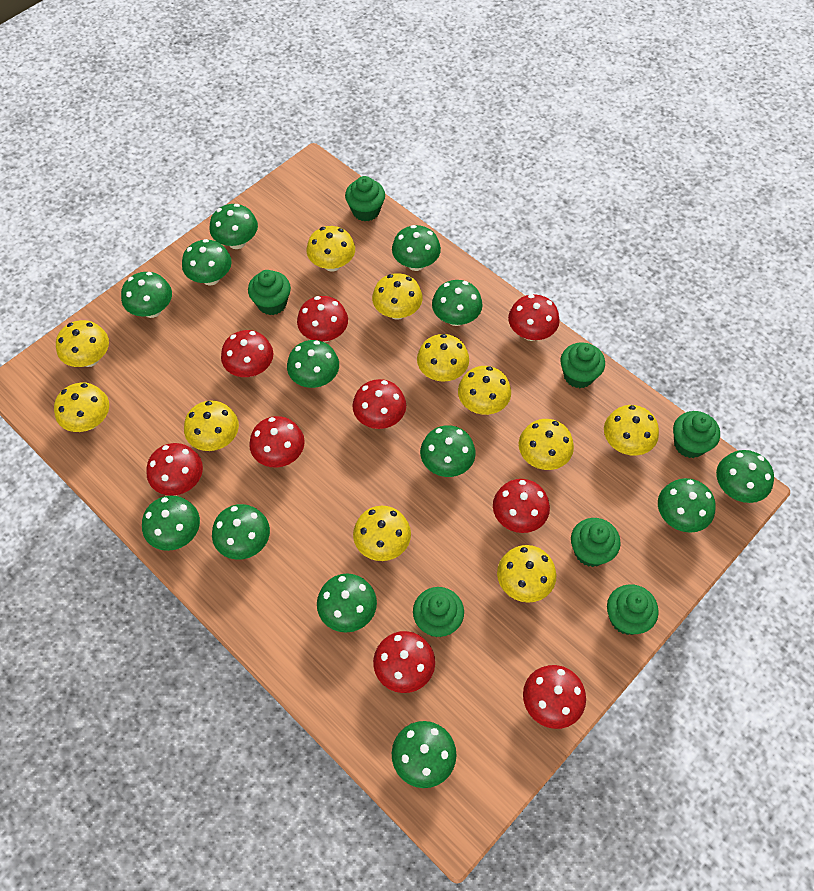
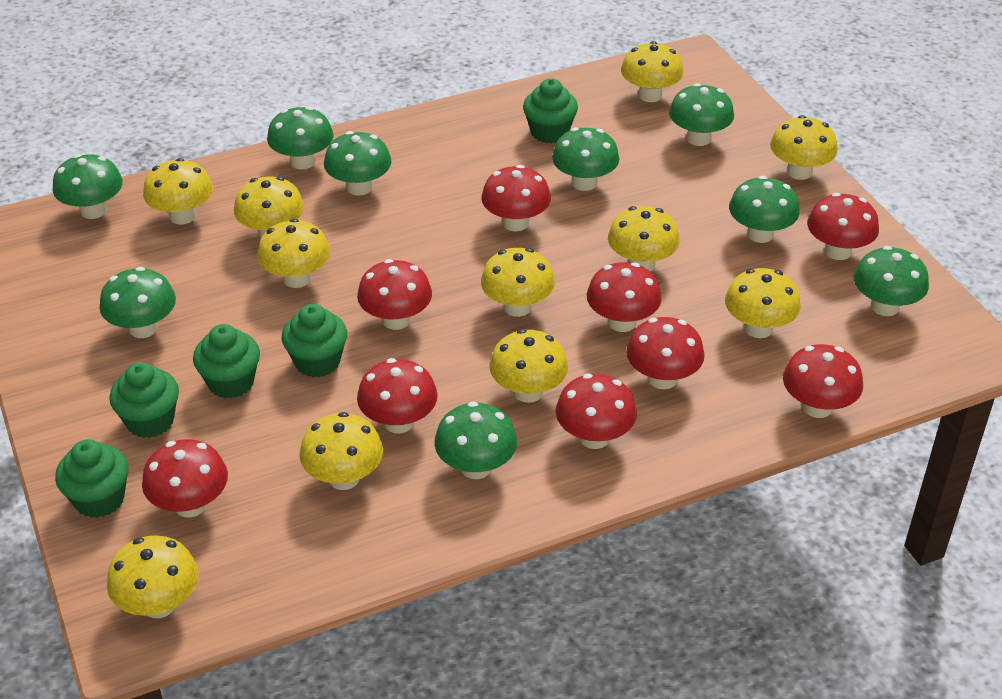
green cupcake: 7 -> 5
green mushroom: 13 -> 9

